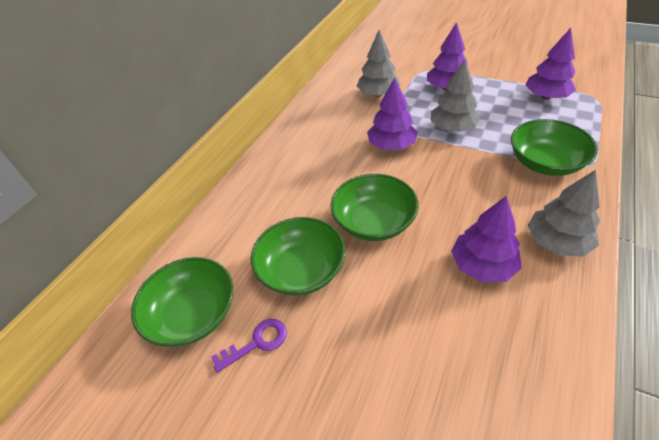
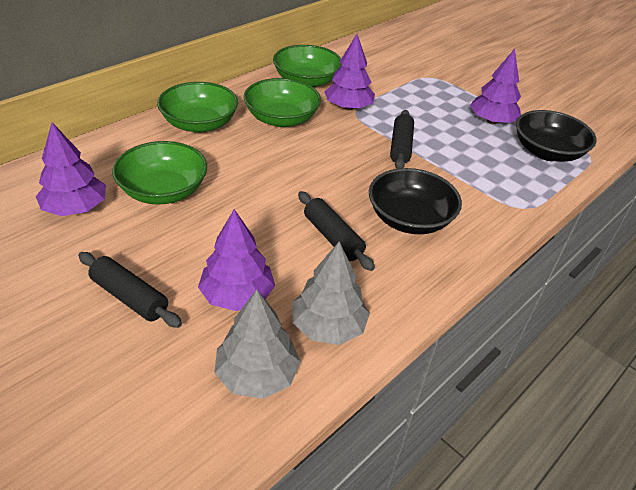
black bowl: 0 -> 2
black rolling pin: 0 -> 3
grey tree: 3 -> 2
purple key: 1 -> 0

